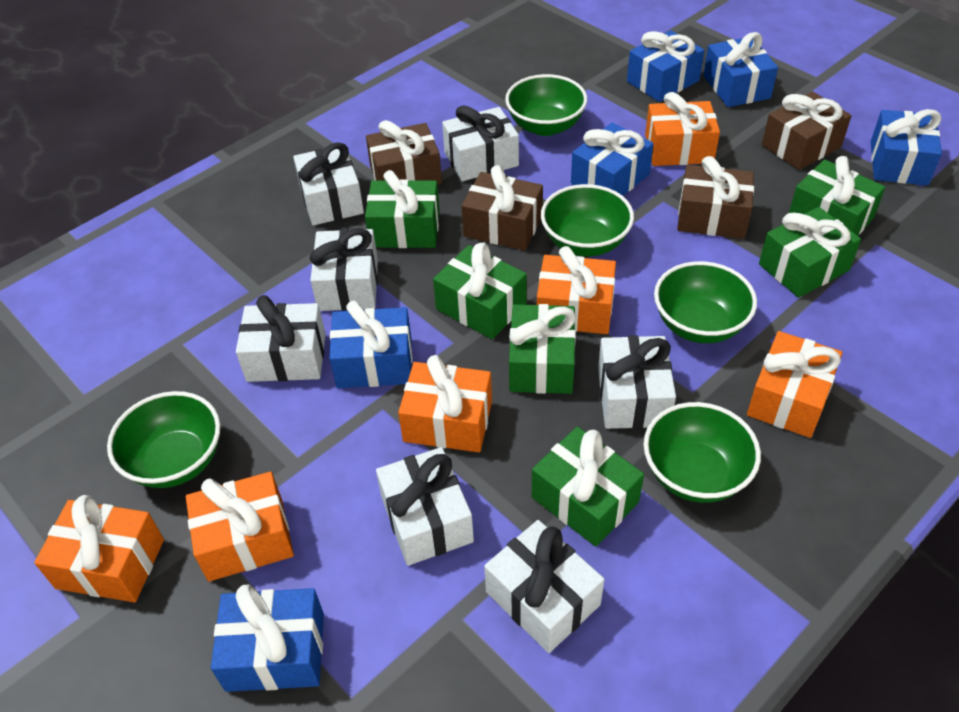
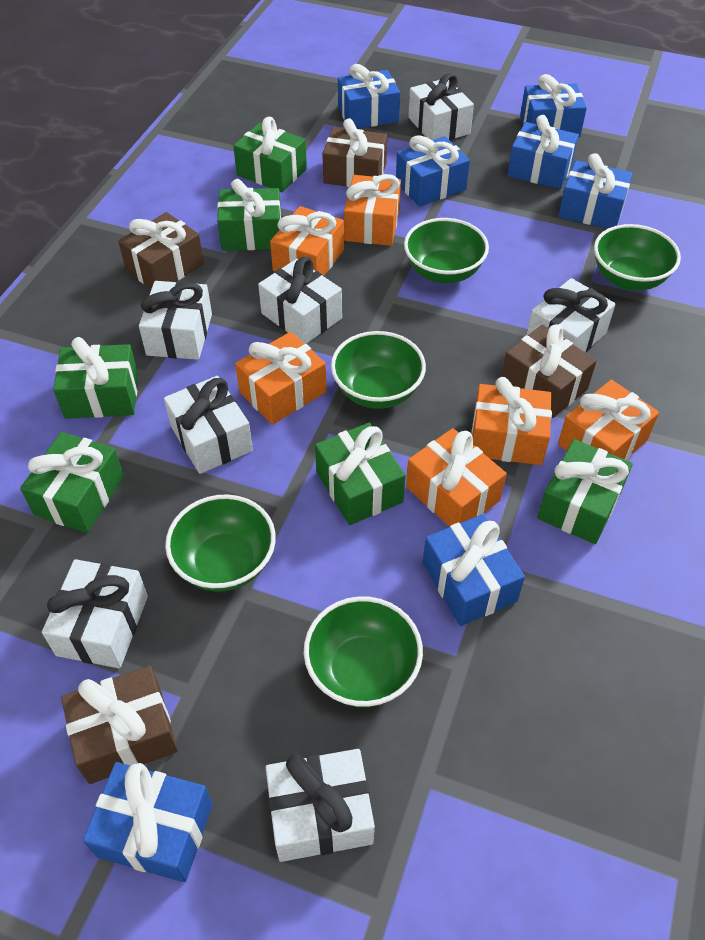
blue gift: 6 -> 7

